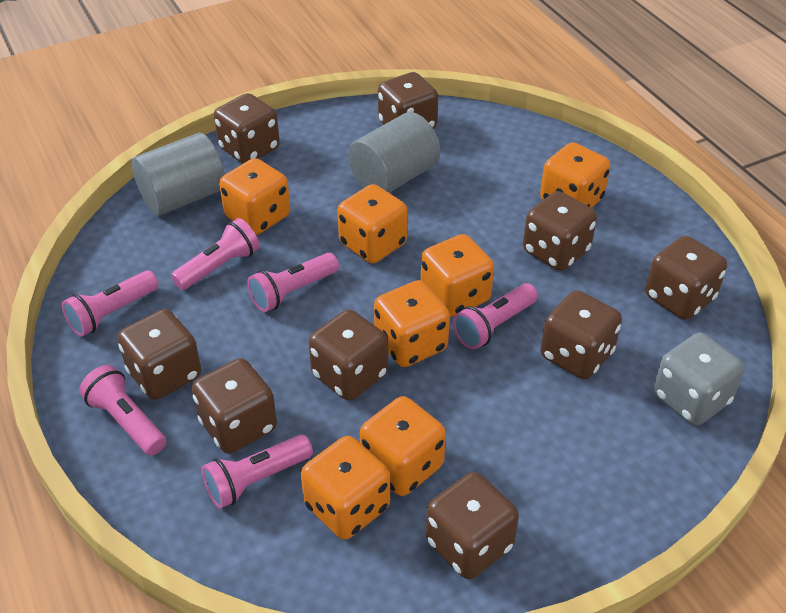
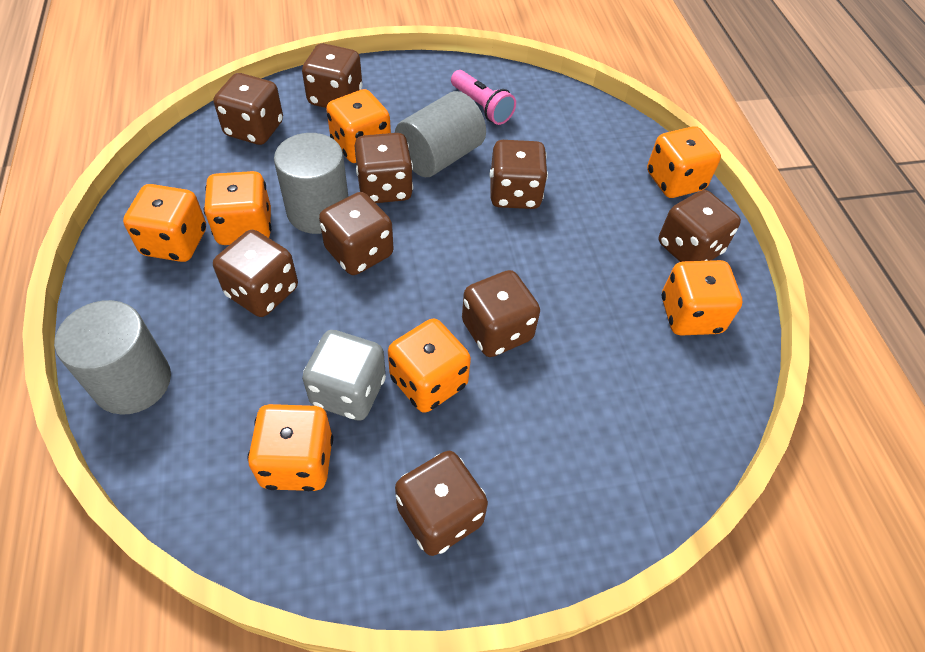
grey cylinder: 2 -> 3
pink flashlight: 6 -> 1

